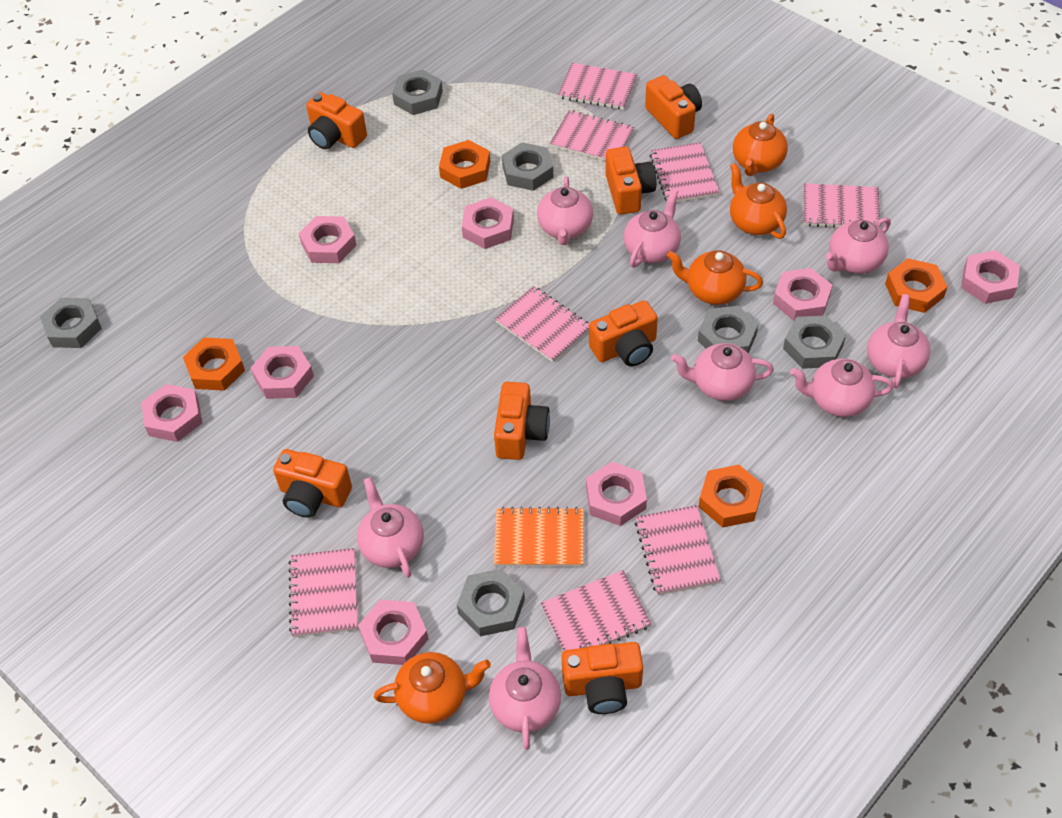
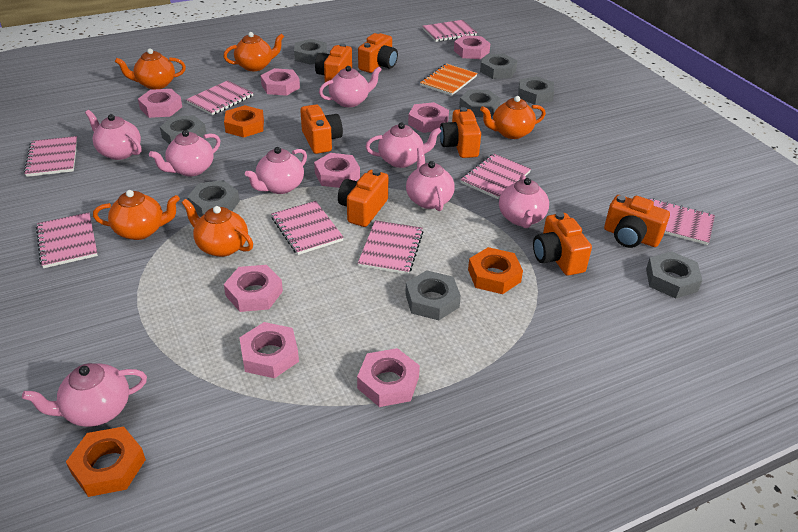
grey nut: 6 -> 8
orange nut: 4 -> 3
orange teapot: 4 -> 5

